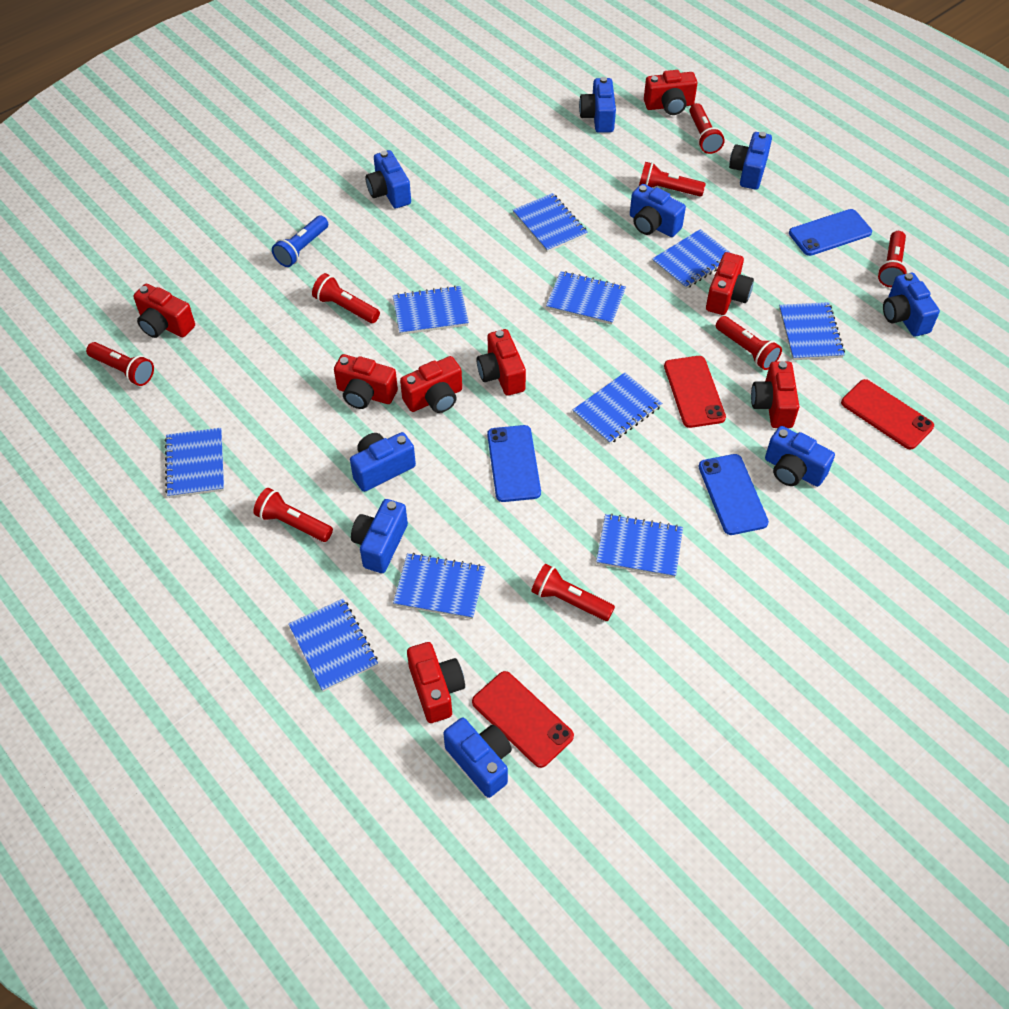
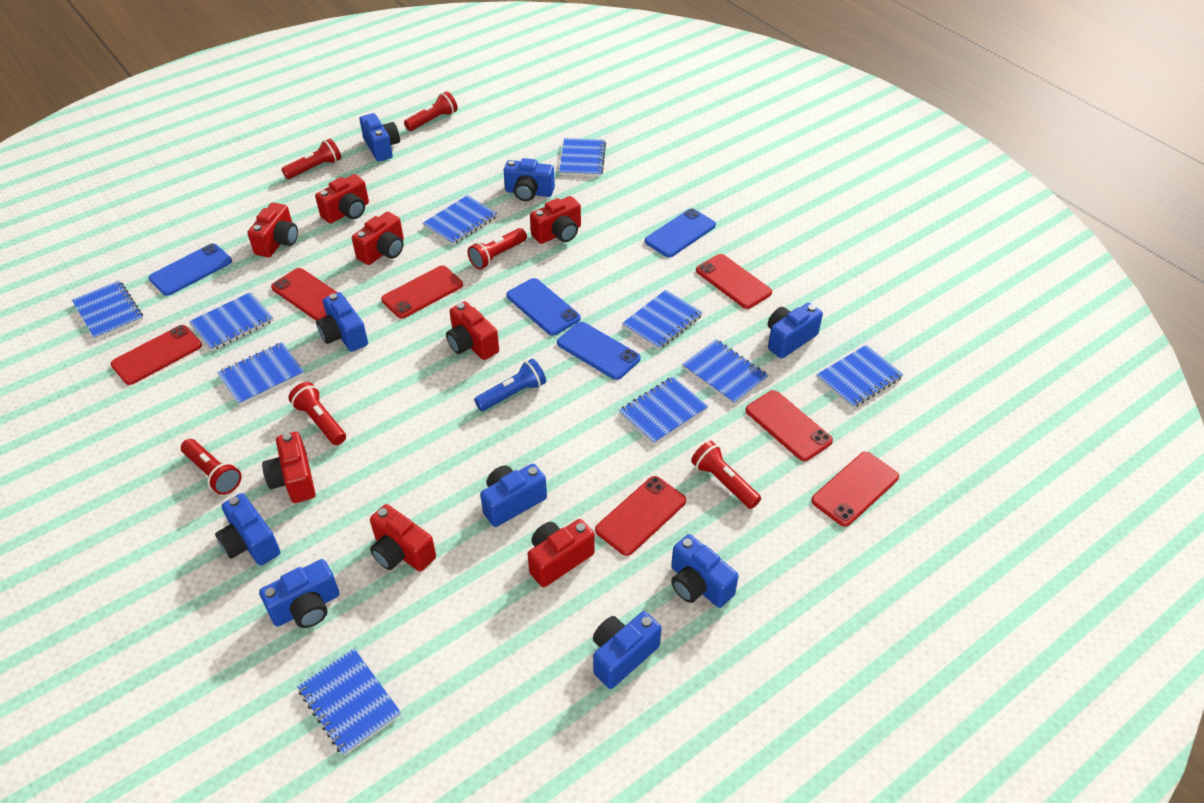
blue phone: 3 -> 4
red flashlight: 8 -> 6
red phone: 3 -> 7

